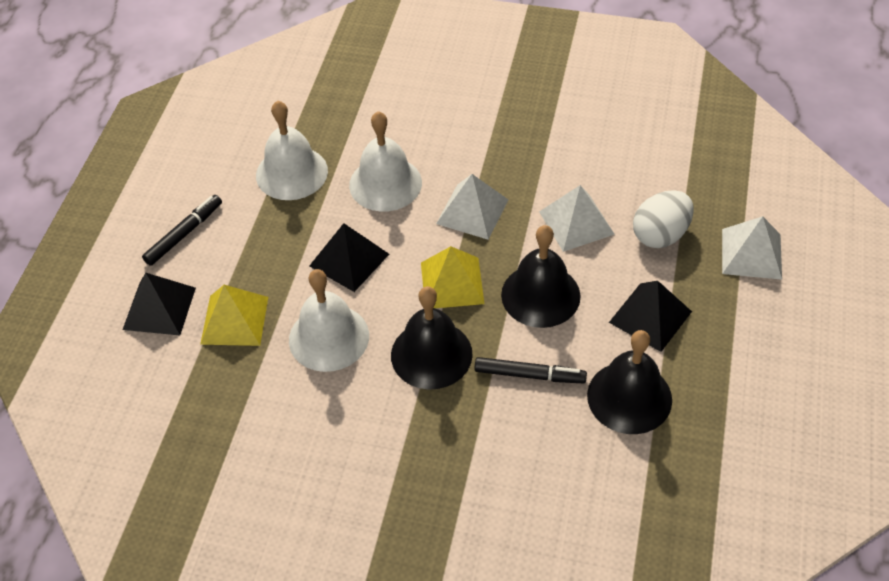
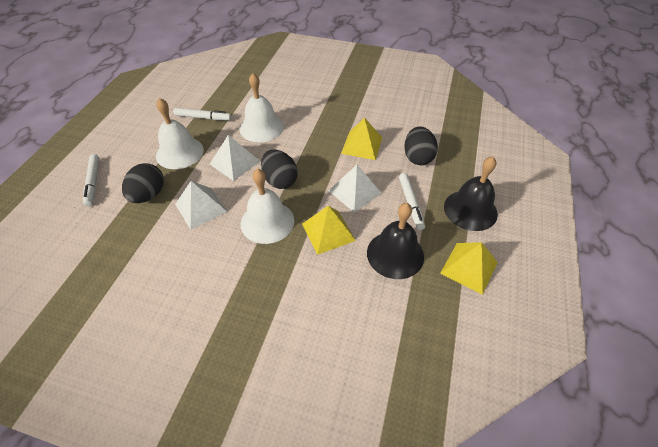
black bell: 3 -> 2
black egg: 0 -> 3
black marker: 2 -> 0
black pyramid: 3 -> 0
white egg: 1 -> 0
white marker: 0 -> 3
yellow pyramid: 2 -> 3

